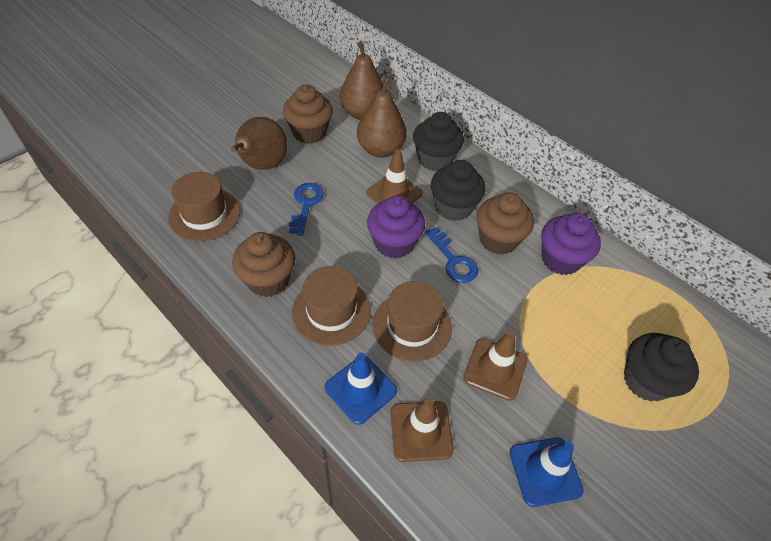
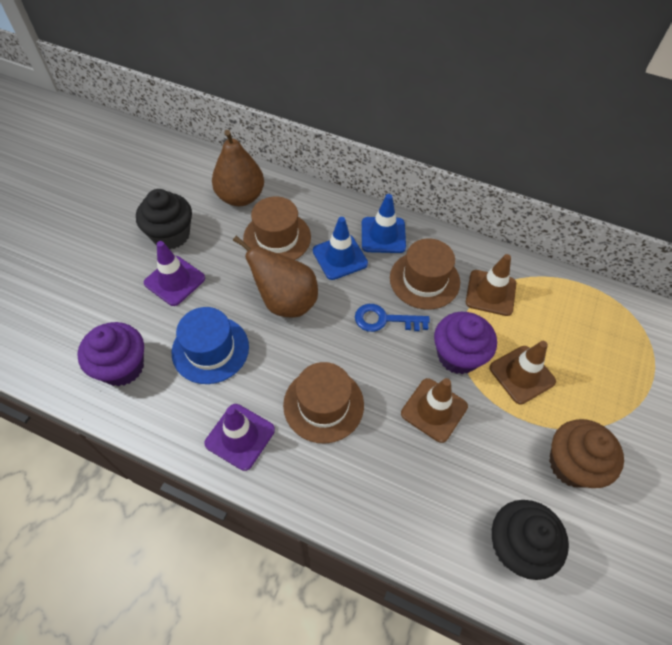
black cupcake: 3 -> 2
blue hat: 0 -> 1
blue key: 2 -> 1
brown cupcake: 3 -> 1
brown pear: 3 -> 2
purple traffic cone: 0 -> 2

